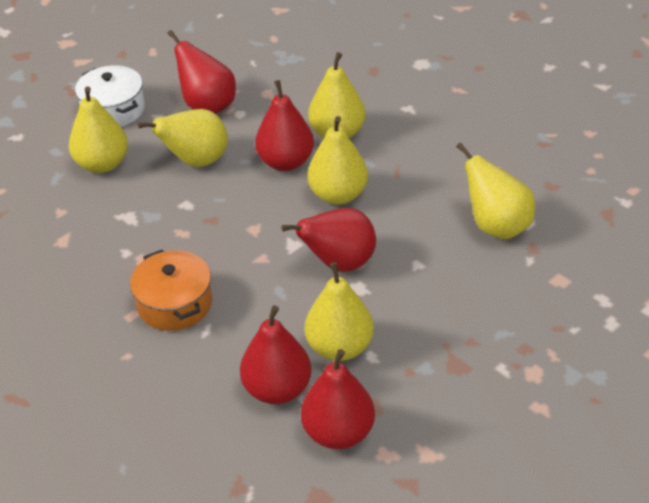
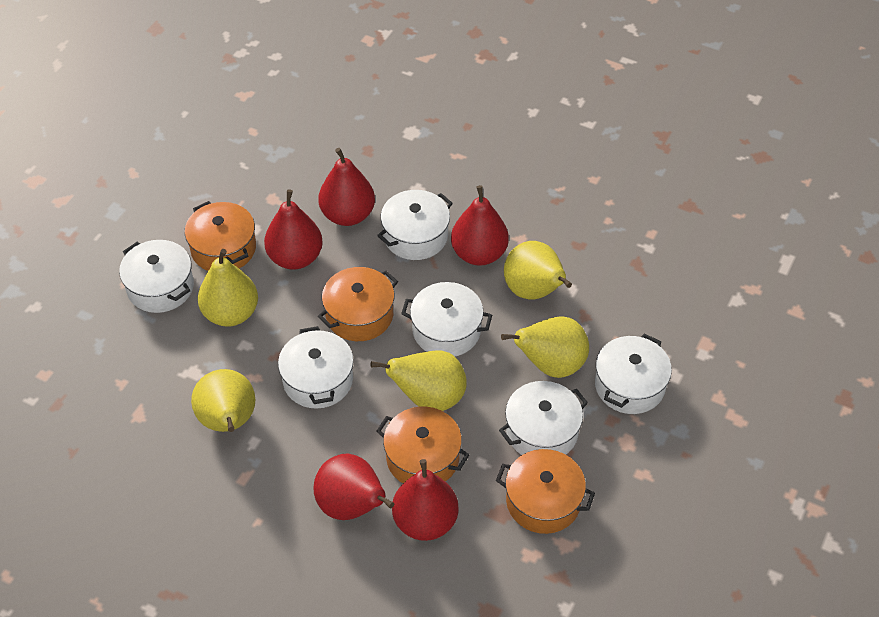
orange pot: 1 -> 4
white pot: 1 -> 6
yellow pear: 6 -> 5

